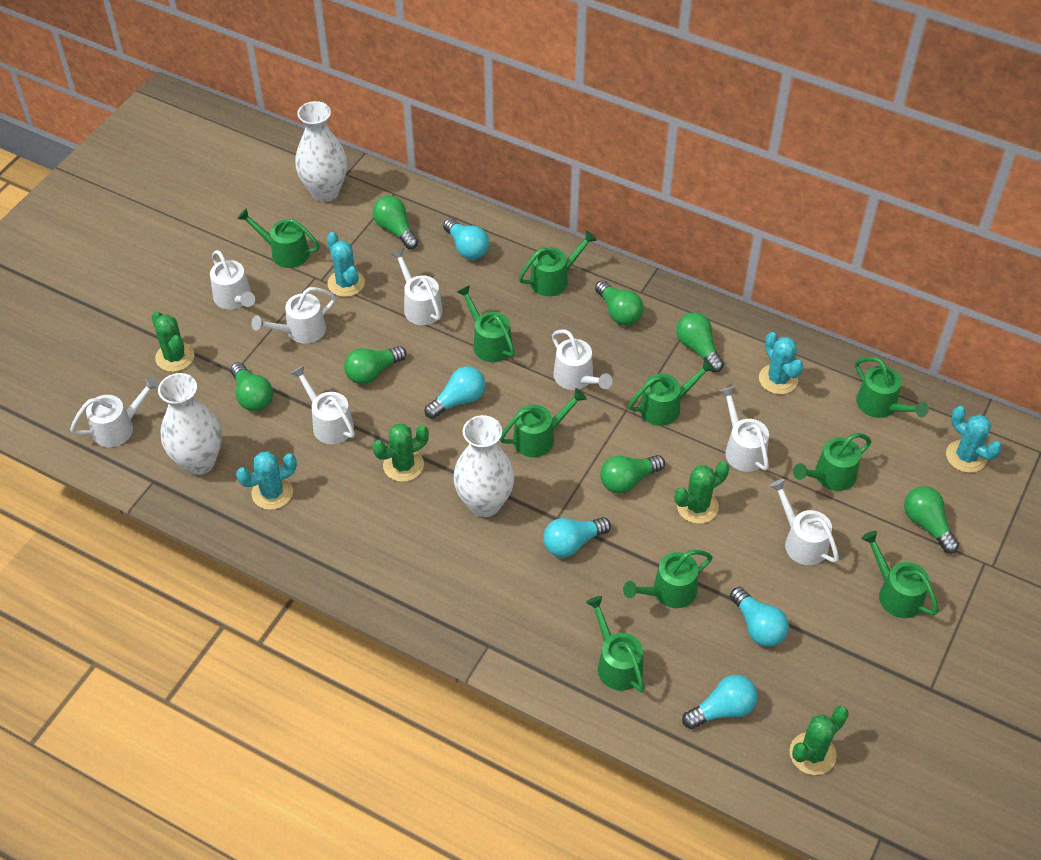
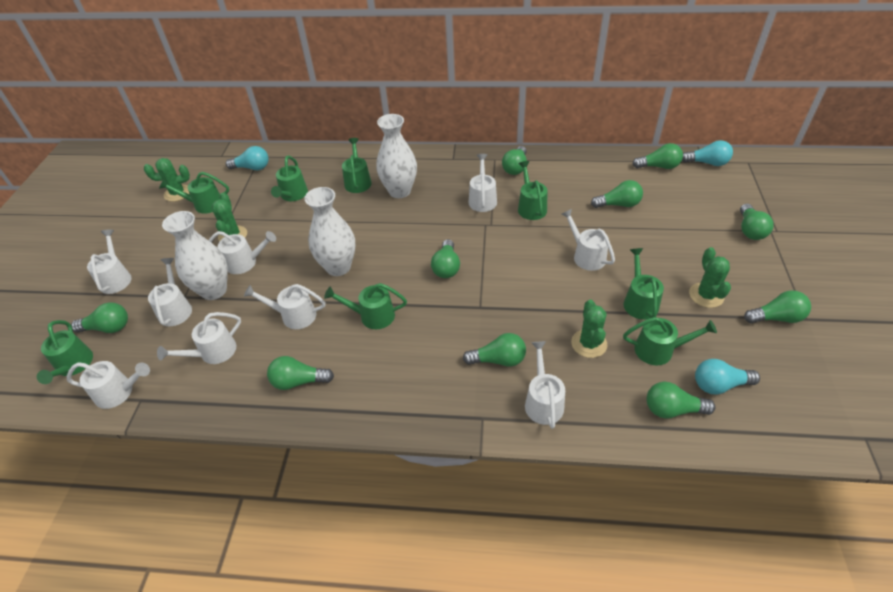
green light bulb: 7 -> 10
green watering can: 10 -> 8
turquoise cactus: 4 -> 0
turquoise light bulb: 5 -> 3
white watering can: 8 -> 9

